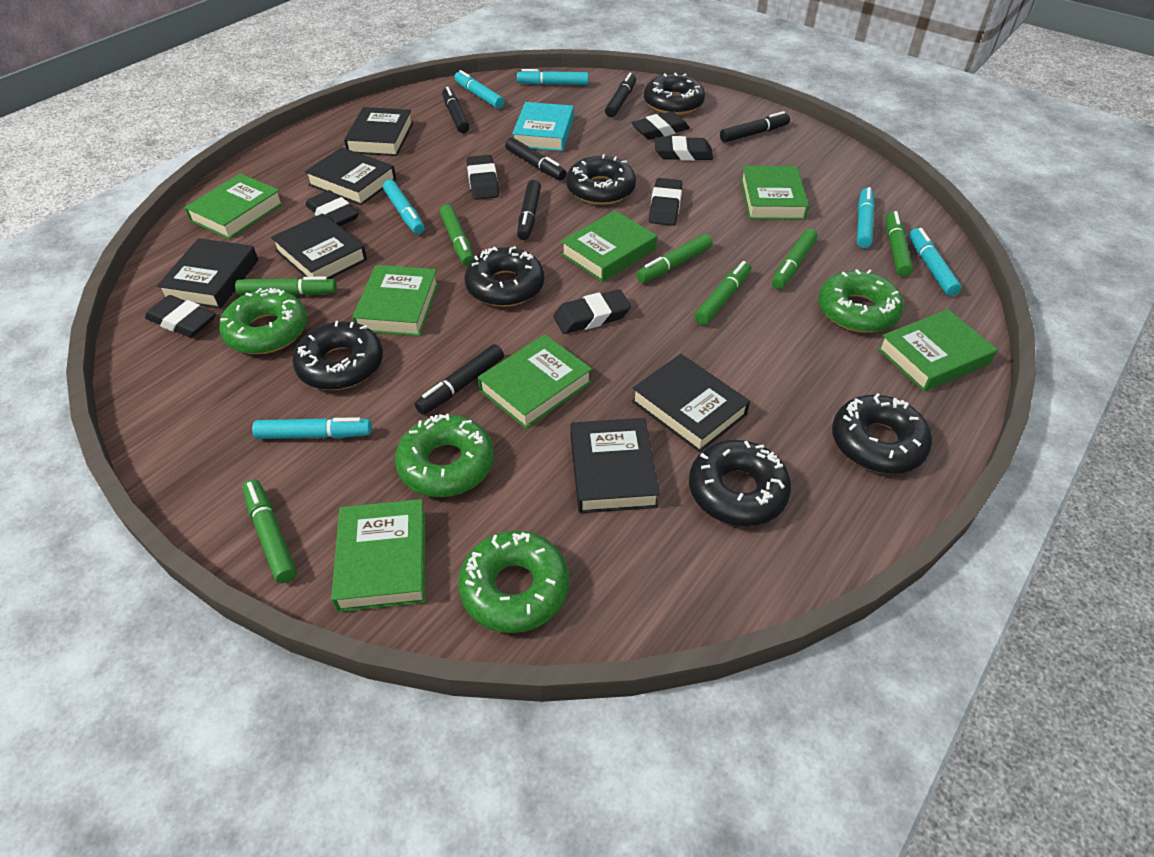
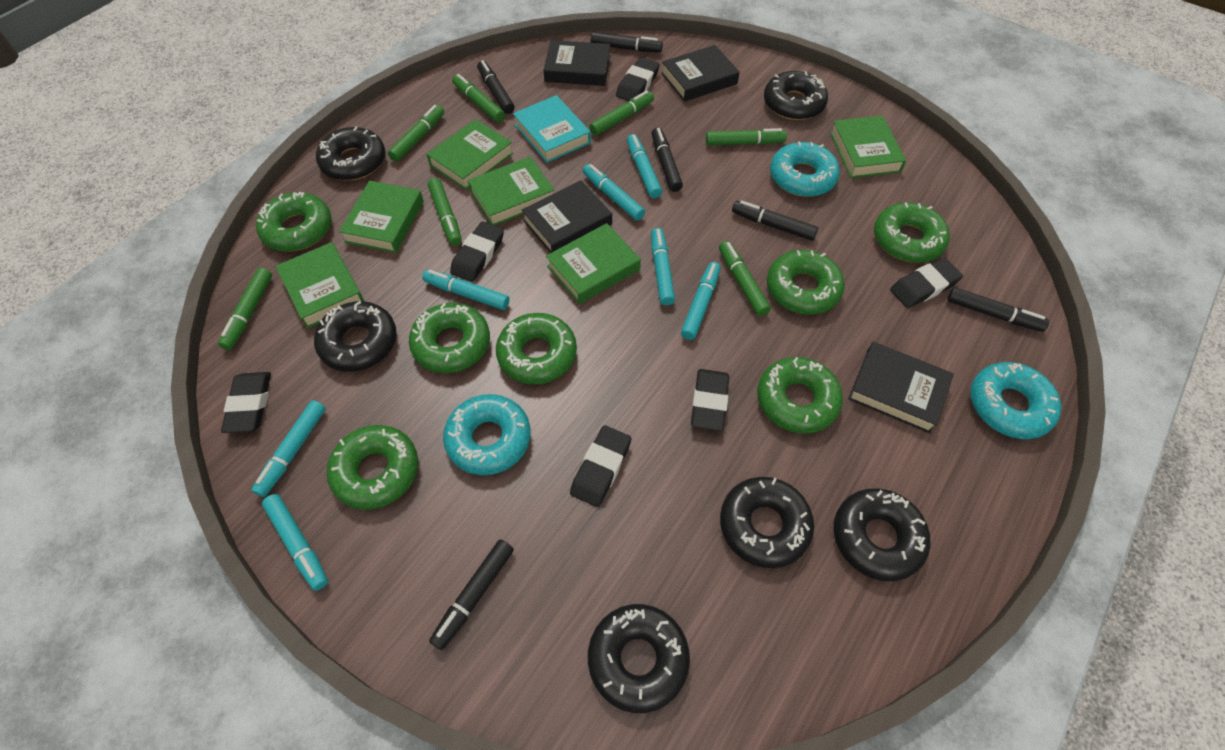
black book: 6 -> 4
black eraser: 7 -> 6
green book: 7 -> 6
green donut: 4 -> 7
turquoise donut: 0 -> 3
turquoise marker: 6 -> 7

